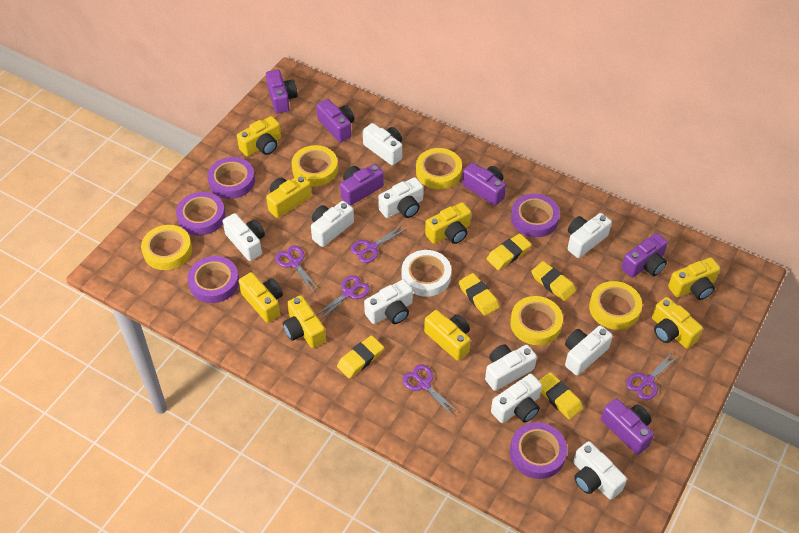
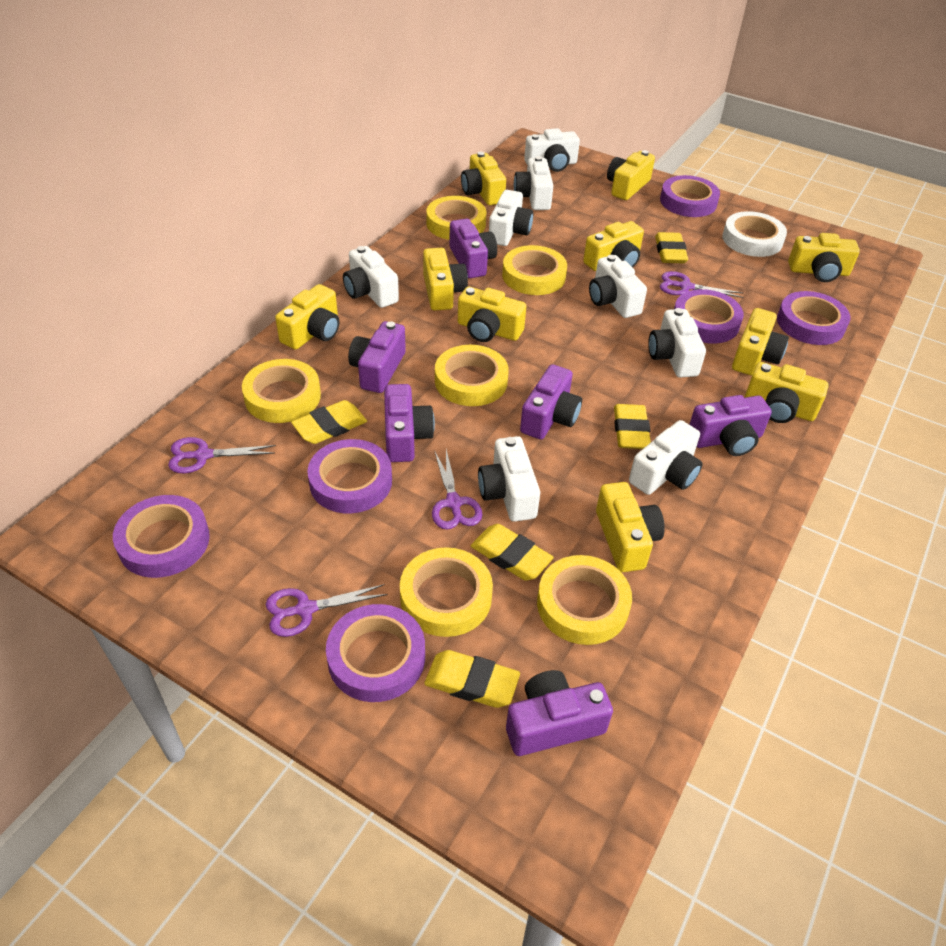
purple scissors: 5 -> 4
purple tape: 5 -> 6
white camera: 10 -> 8
yellow camera: 8 -> 10
yellow tape: 5 -> 6

